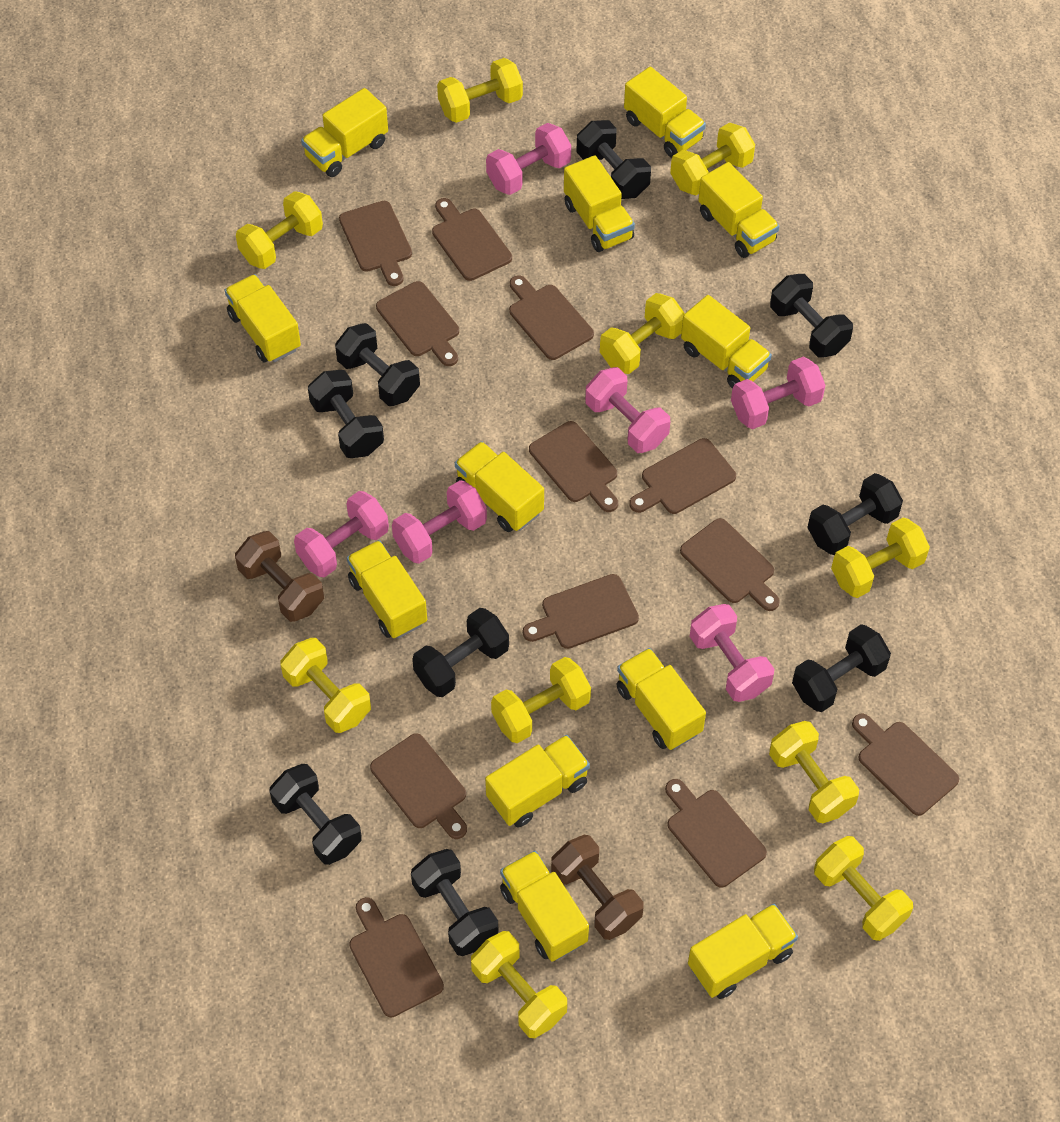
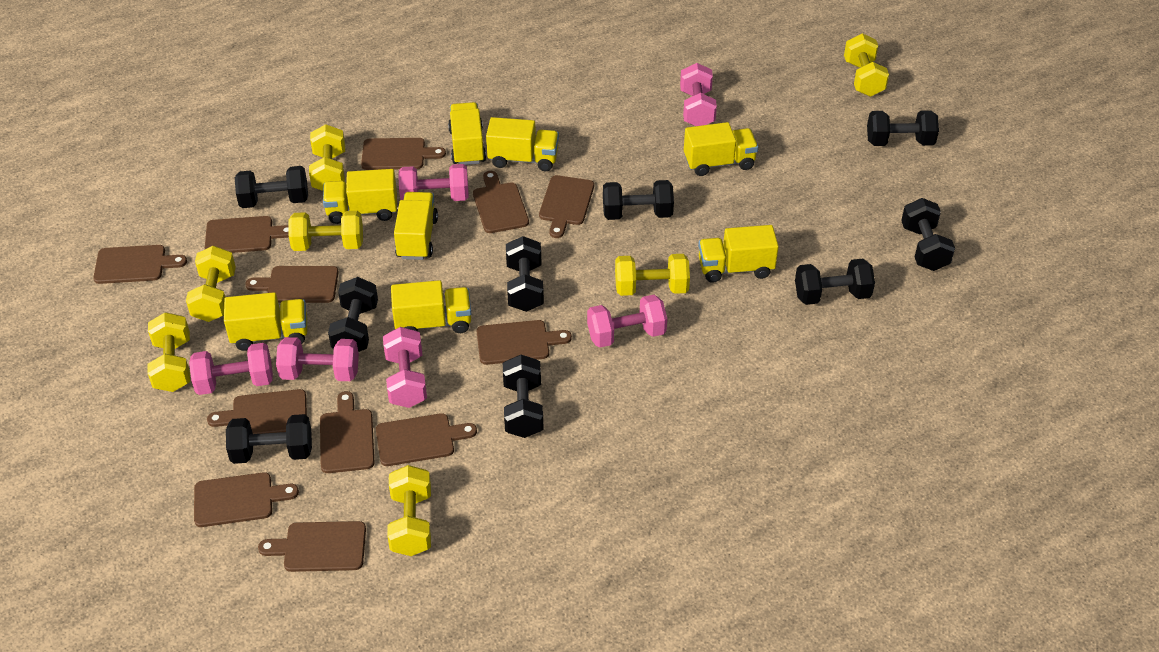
brown dumbbell: 2 -> 0
yellow dumbbell: 10 -> 7
yellow truck: 12 -> 8

